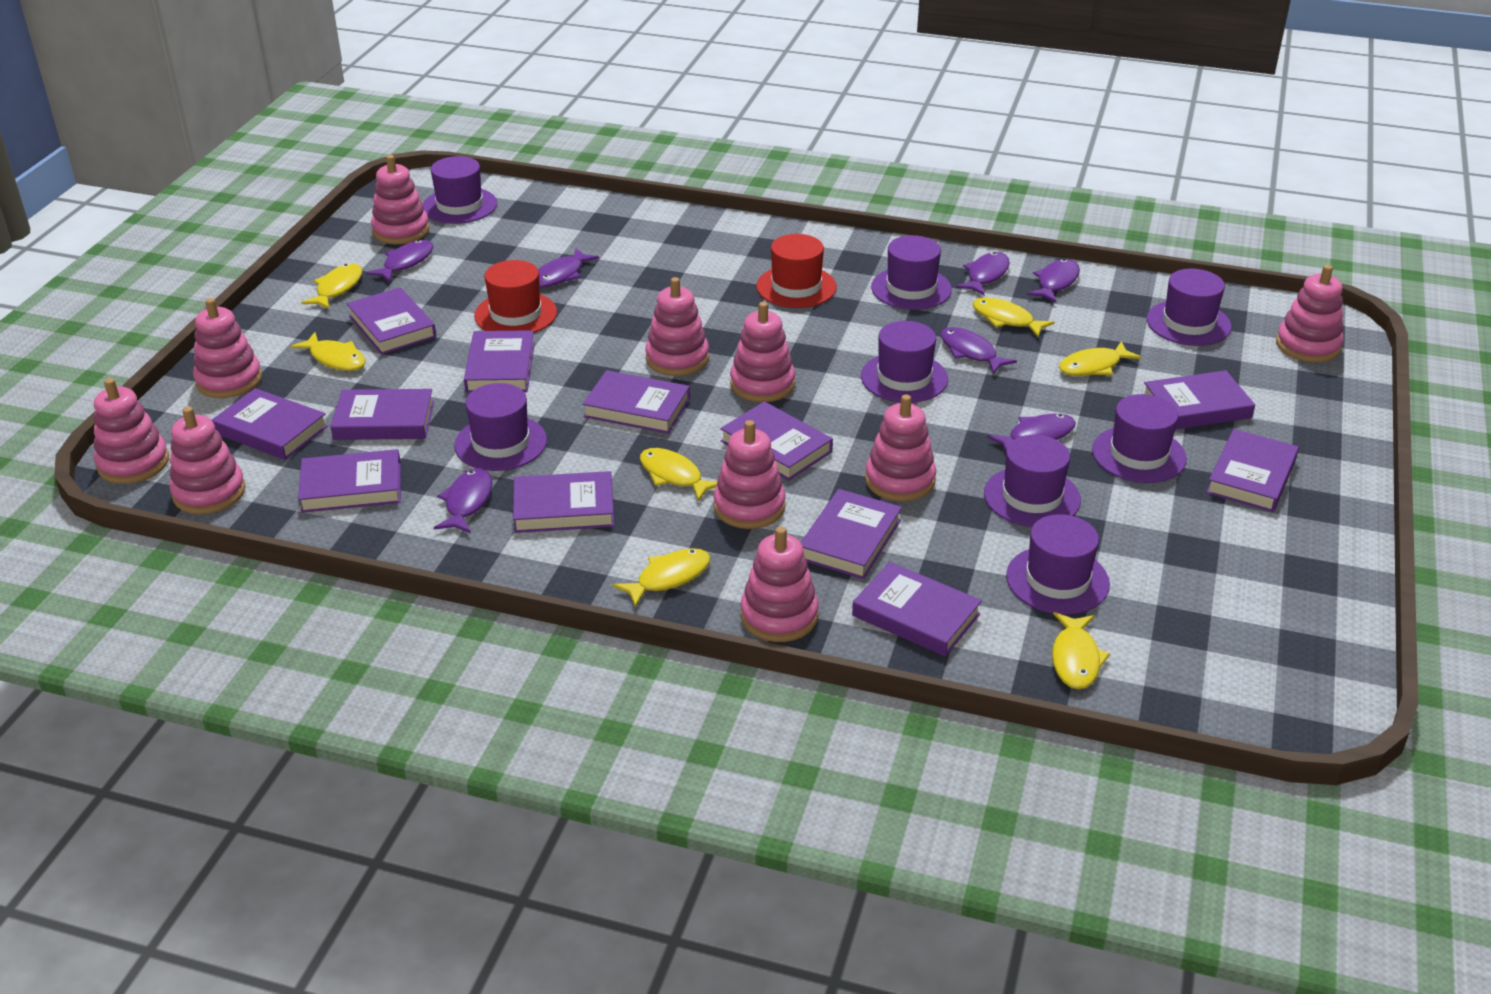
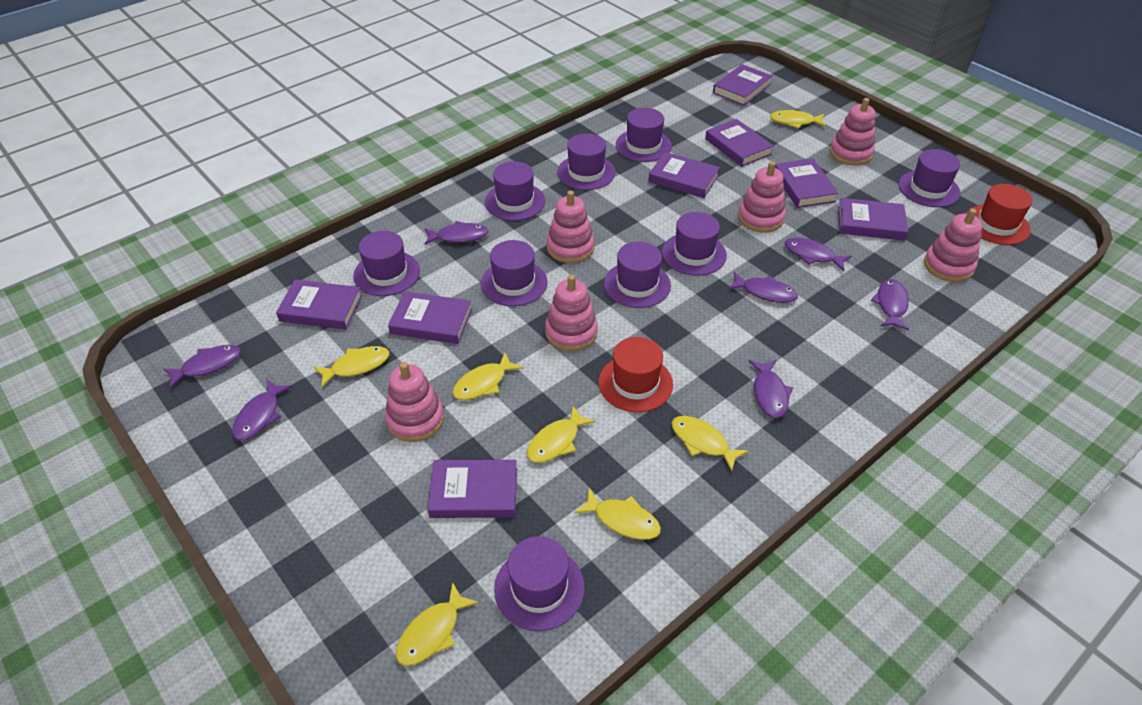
pink stacking toy: 10 -> 6
purple book: 12 -> 8
purple hat: 8 -> 9

